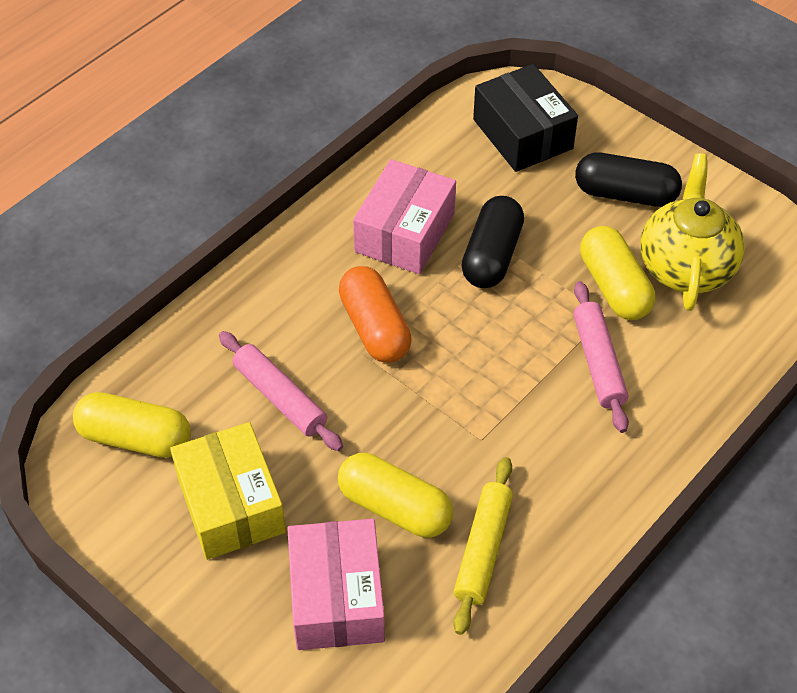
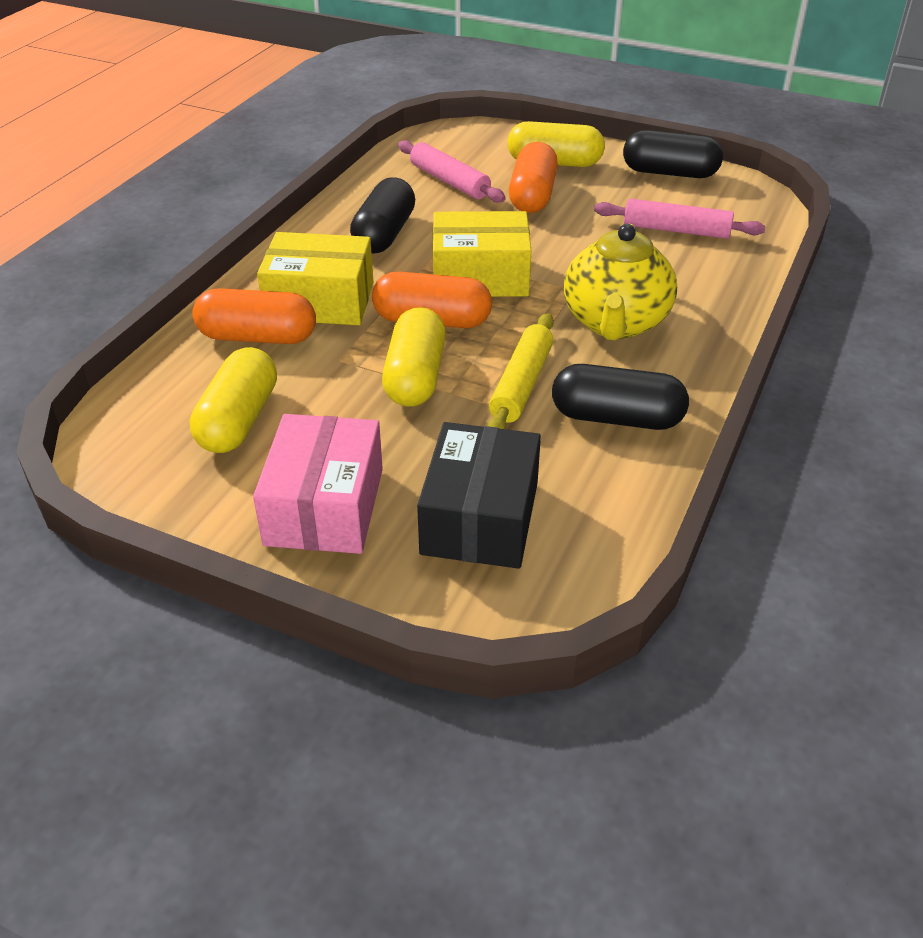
black capsule: 2 -> 3
orange capsule: 1 -> 3
pink box: 2 -> 1
yellow box: 1 -> 2

